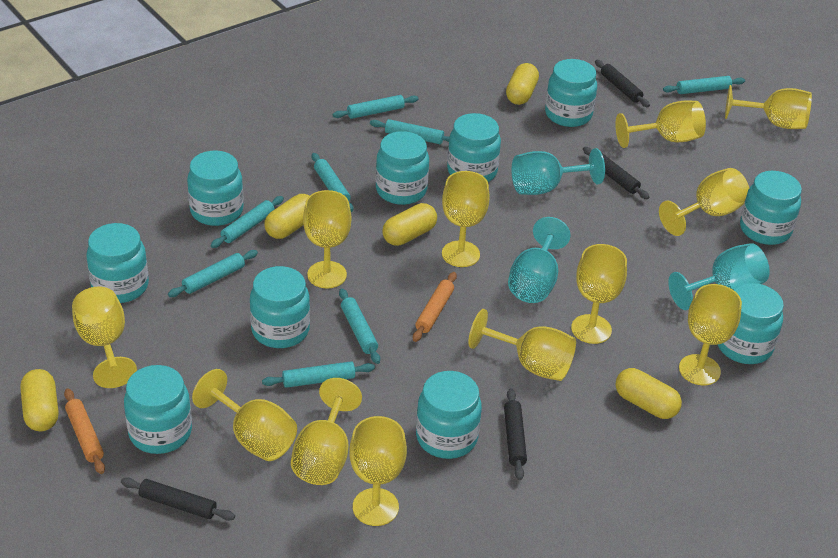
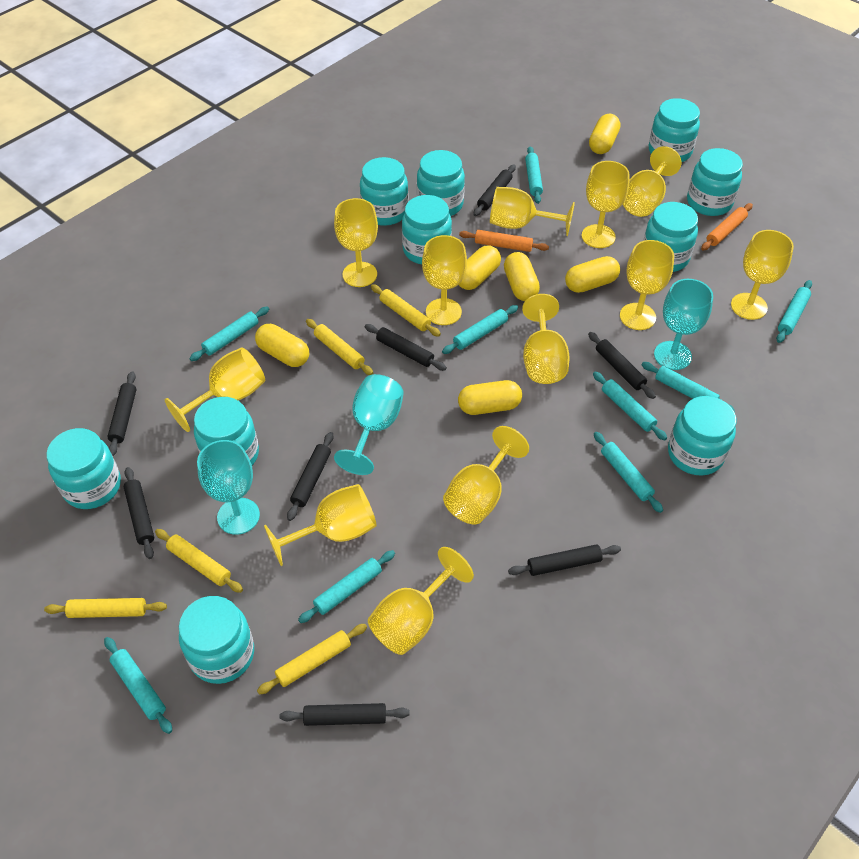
black rolling pin: 4 -> 8
turquoise rolling pin: 8 -> 9
yellow capsule: 5 -> 6
yellow rolling pin: 0 -> 5

